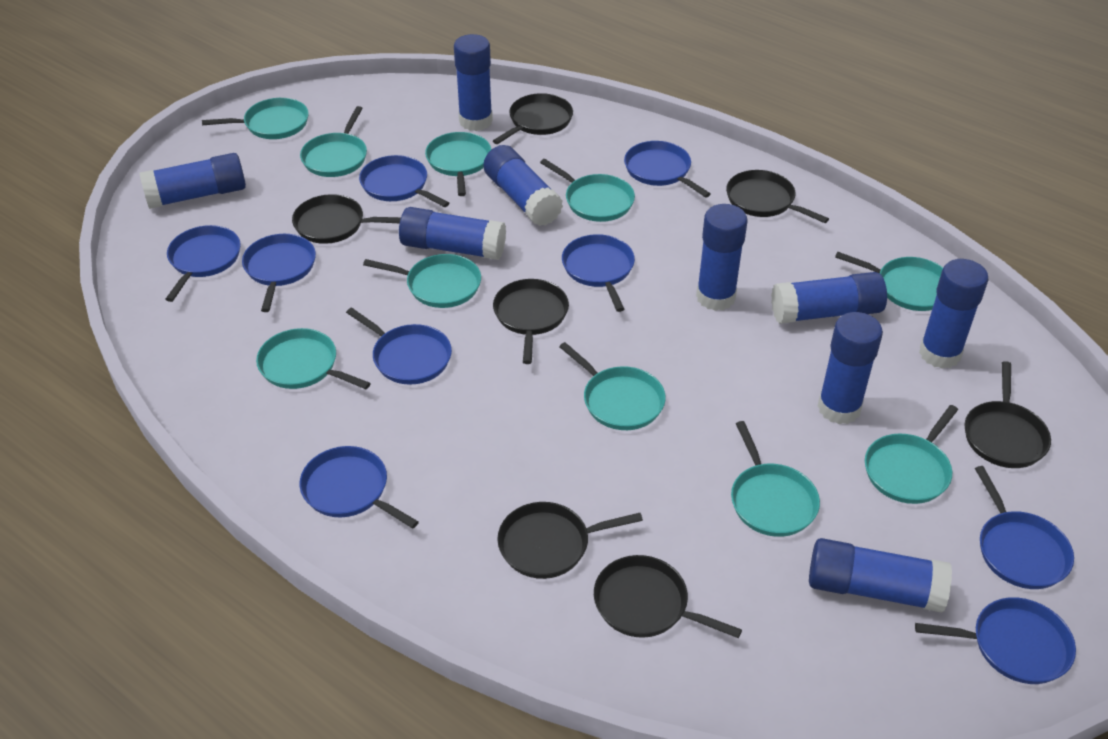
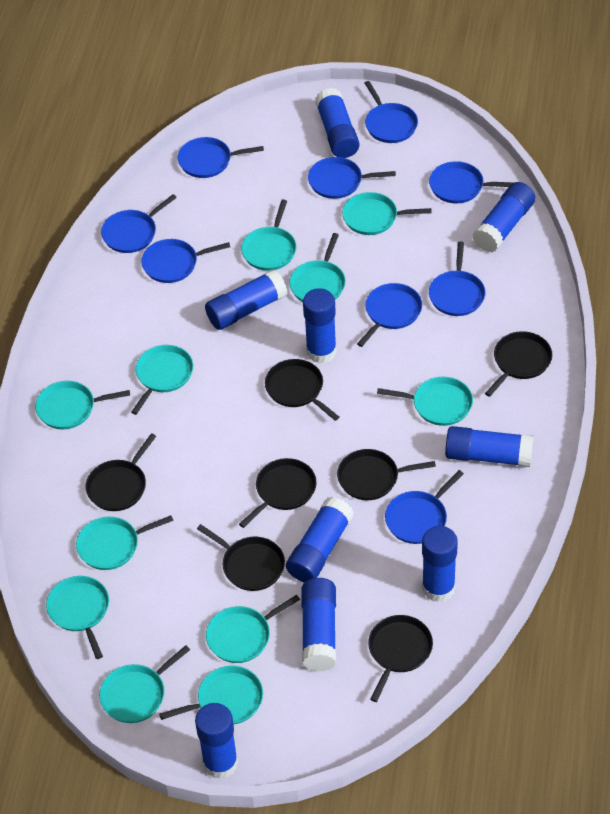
turquoise pan: 10 -> 11

